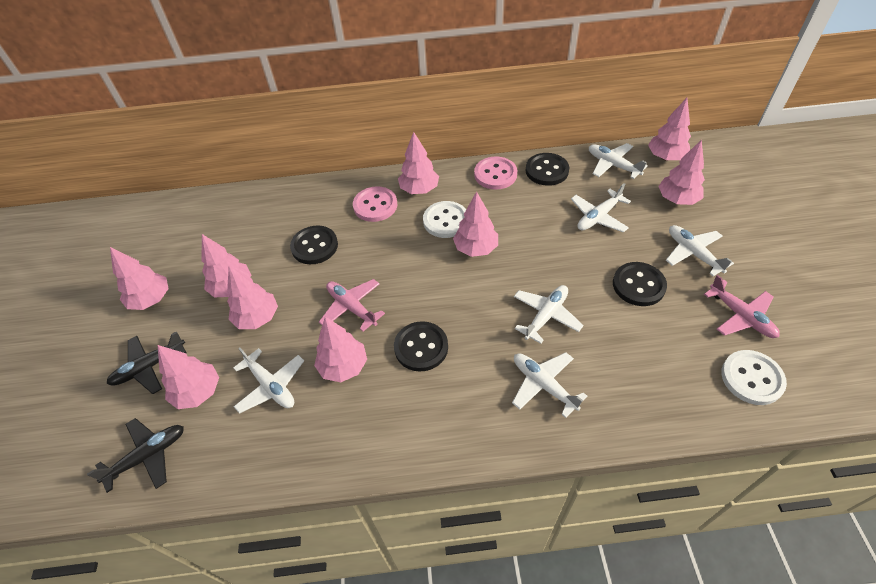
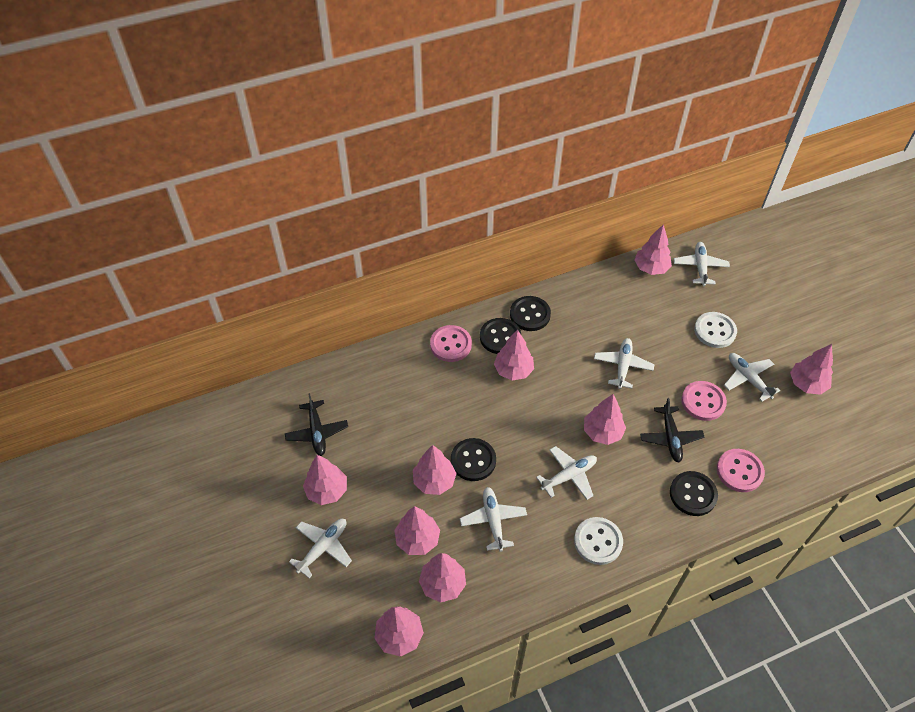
pink button: 2 -> 3
pink plane: 2 -> 0

